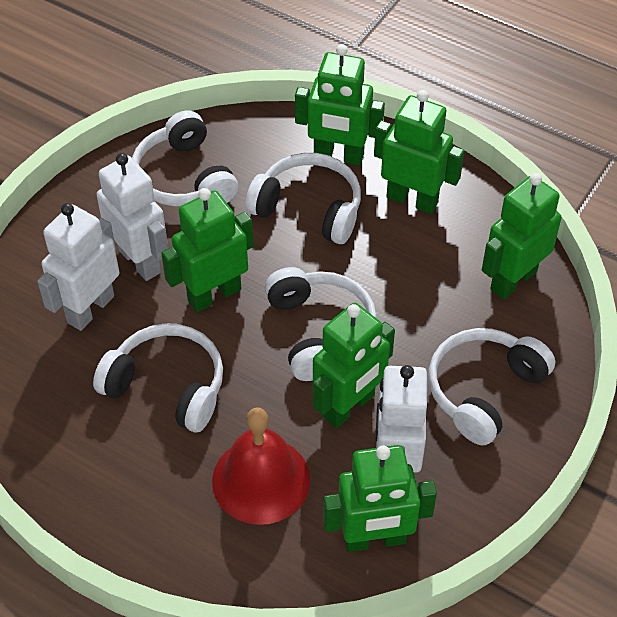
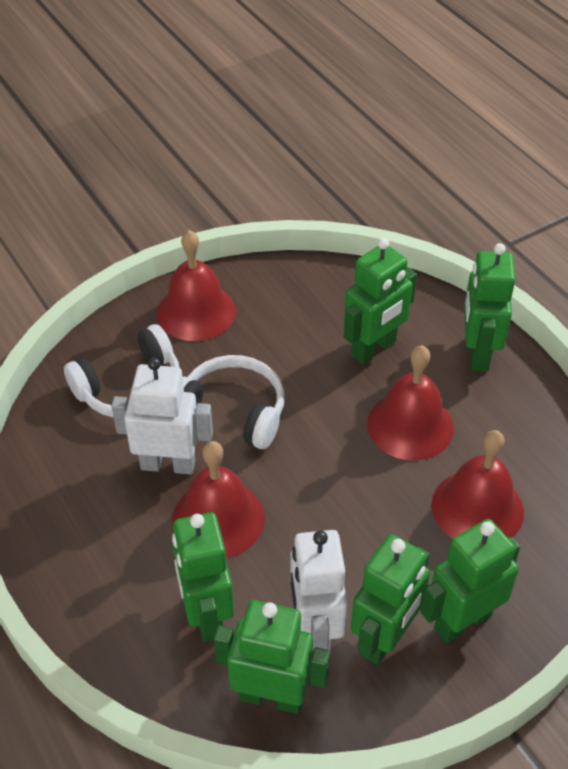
red bell: 1 -> 4
white headphones: 5 -> 2
white robot: 3 -> 2

